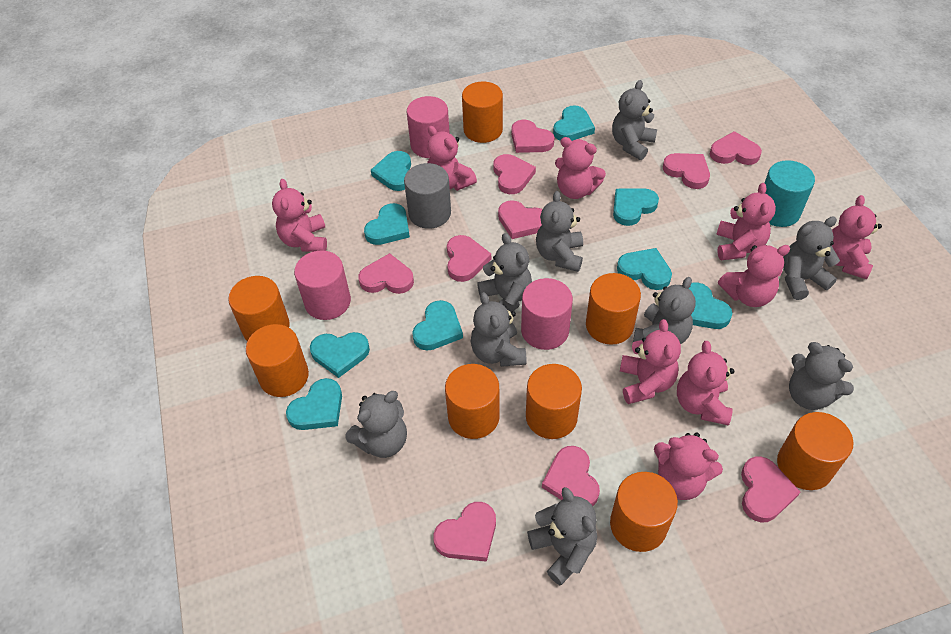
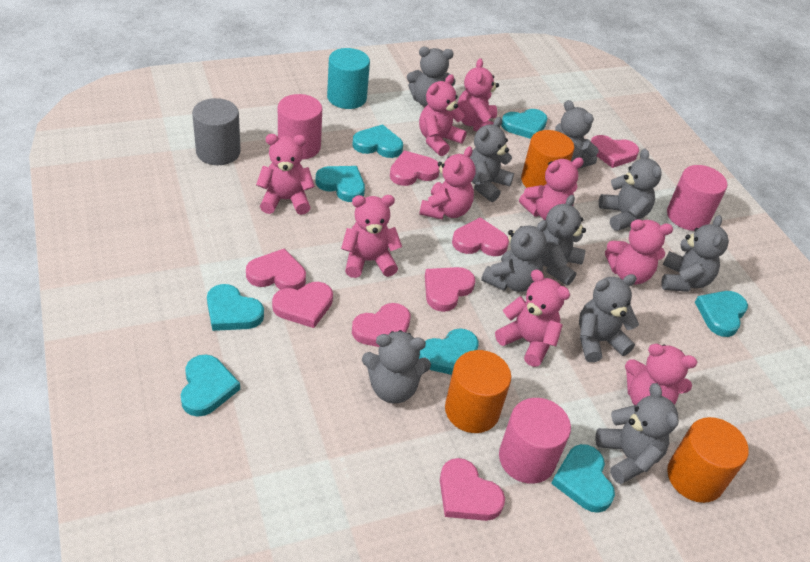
grey teddy bear: 9 -> 10
orange cylinder: 8 -> 3
pink heart: 10 -> 8
turquoise heart: 9 -> 8

